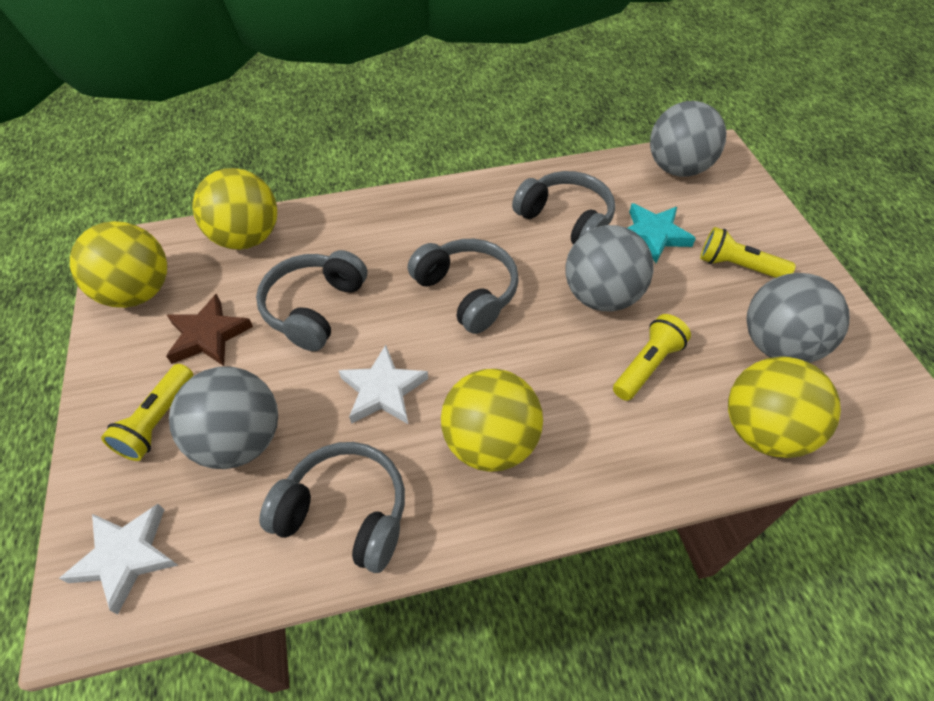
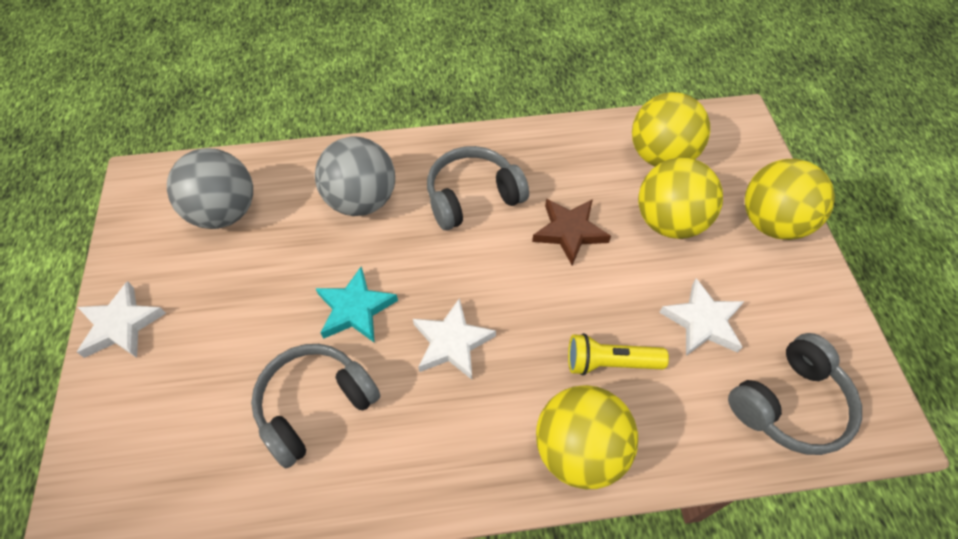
grey ball: 4 -> 2
grey headphones: 4 -> 3
white star: 2 -> 3
yellow flashlight: 3 -> 1

